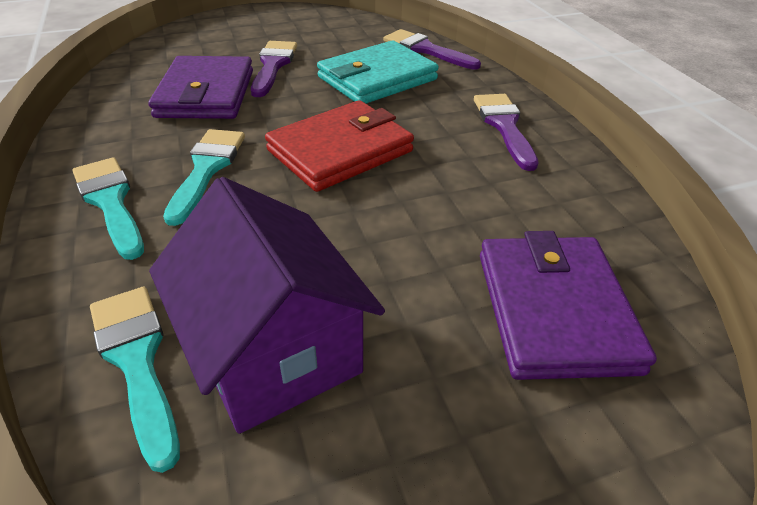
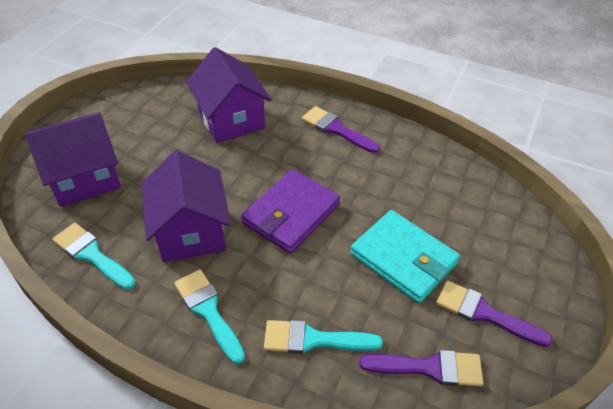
purple house: 1 -> 3
purple wallet: 2 -> 1
red wallet: 1 -> 0

